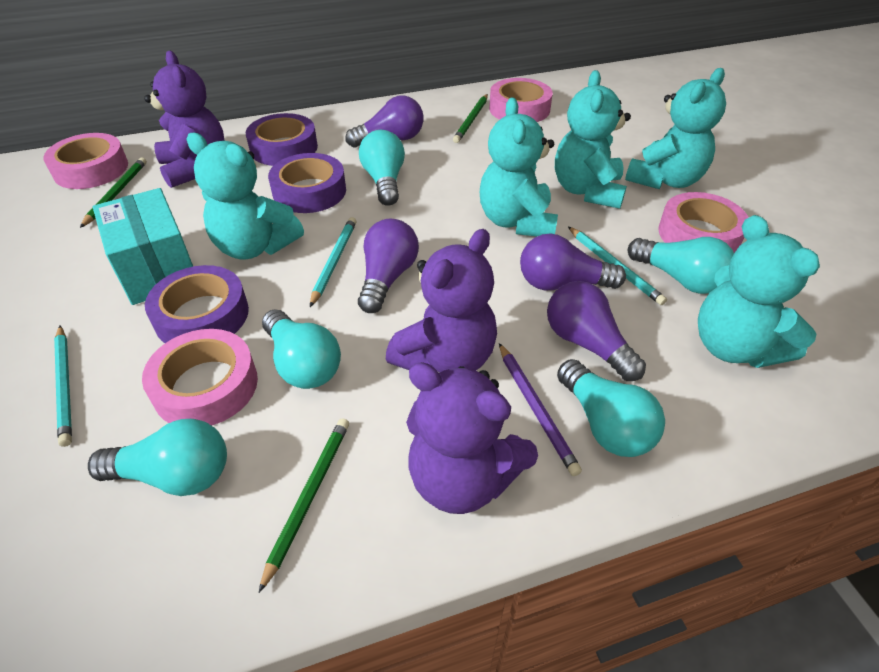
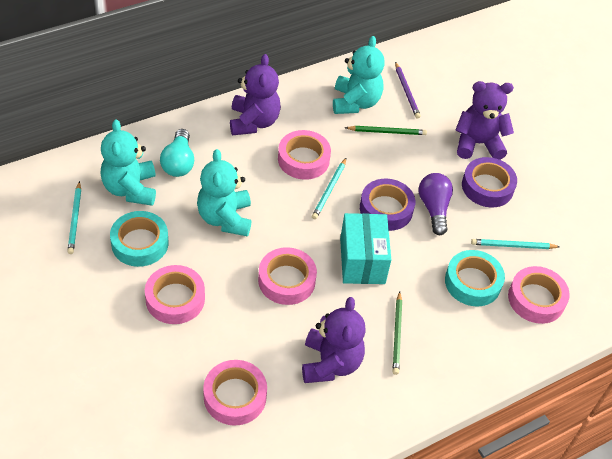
green pencil: 3 -> 2
pink tape: 4 -> 5
purple light bulb: 4 -> 1
purple tape: 3 -> 2
turquoise light bulb: 5 -> 1
turquoise tape: 0 -> 2
turquoise teddy bear: 5 -> 3

